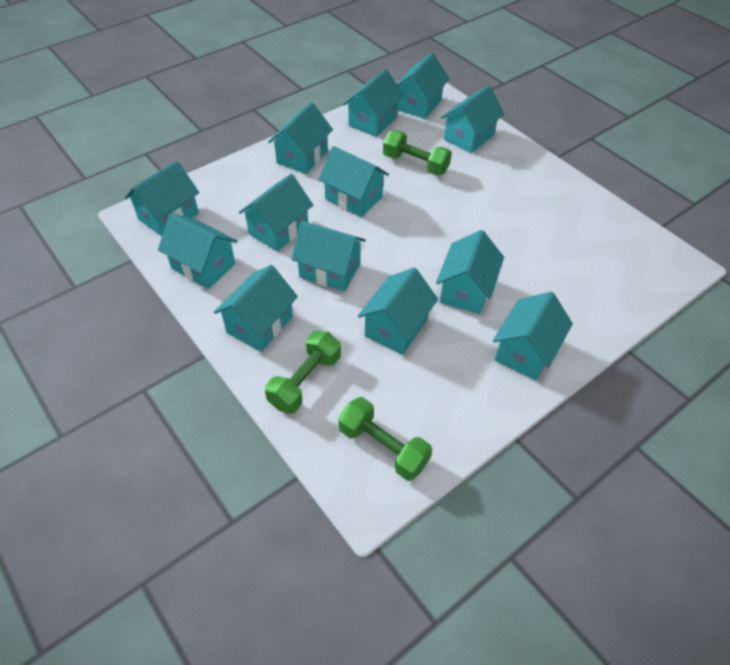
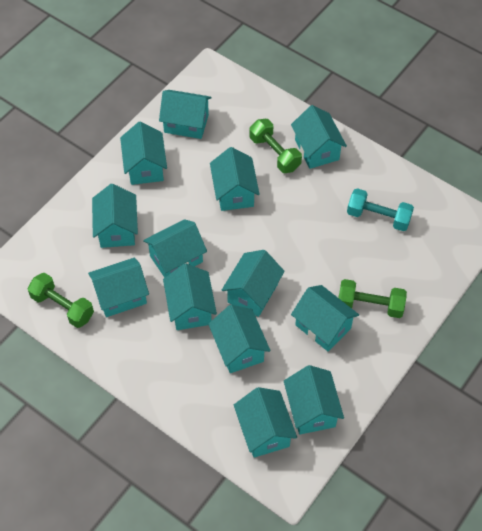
turquoise dumbbell: 0 -> 1

